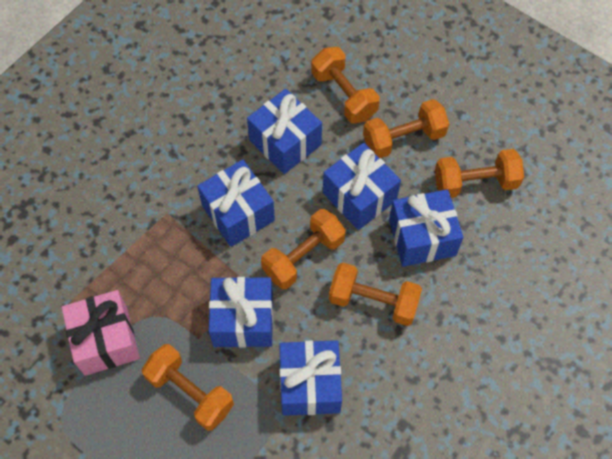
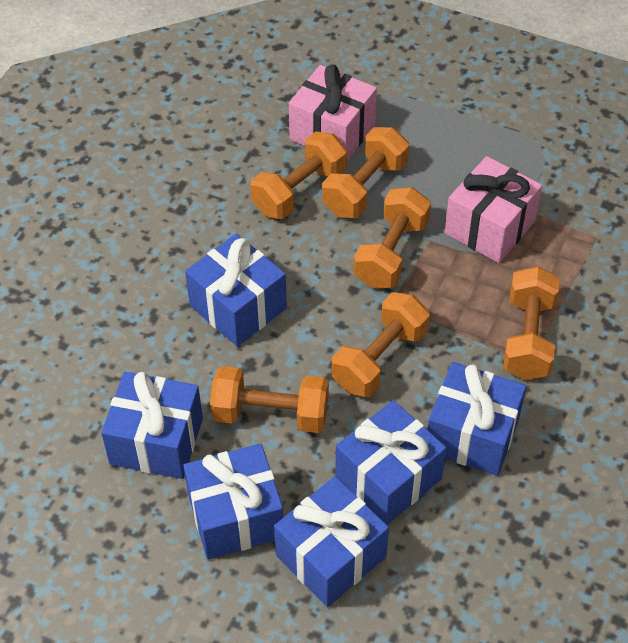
pink gift: 1 -> 2

